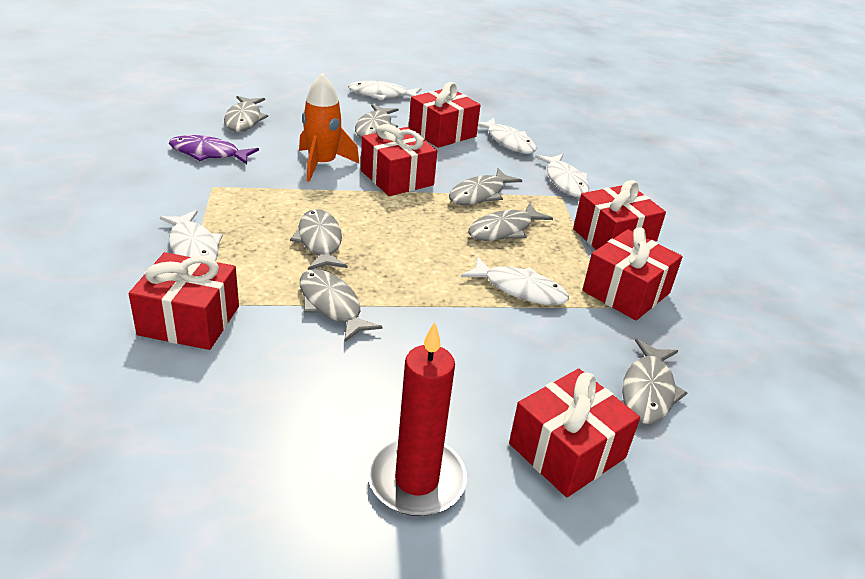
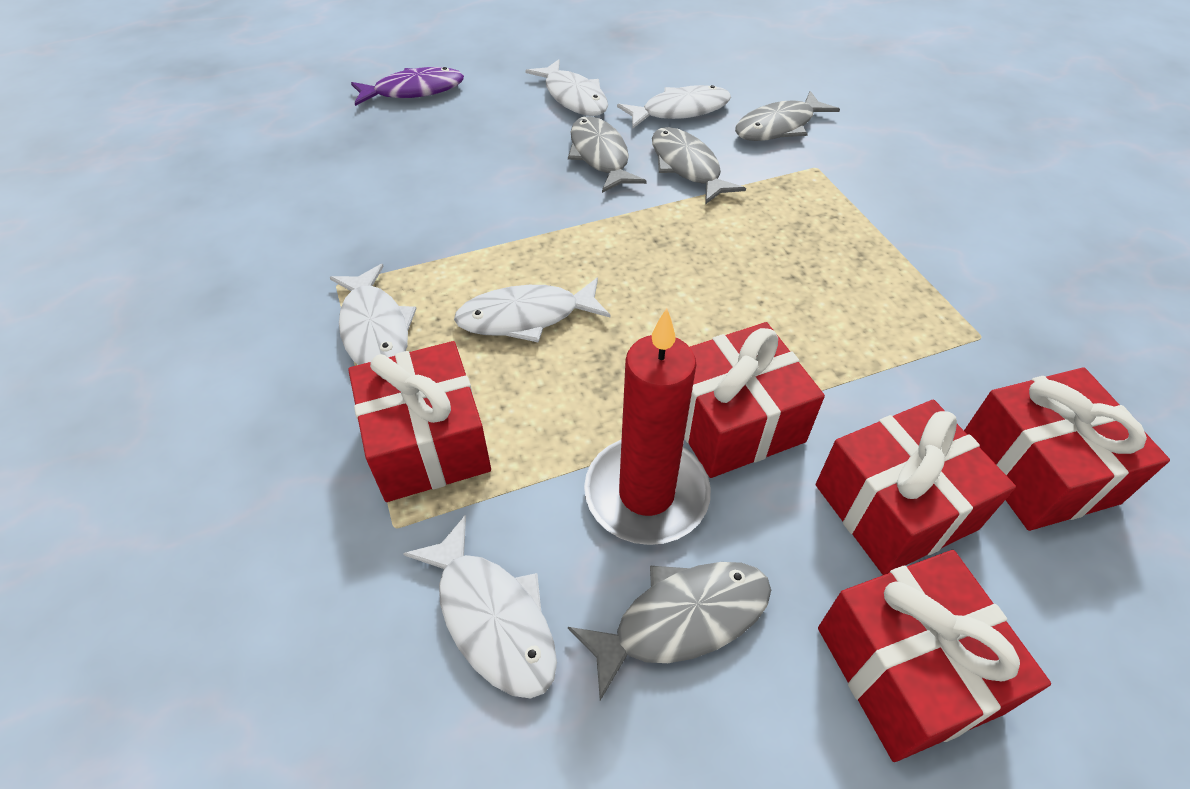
grey fish: 7 -> 4
orange rocket: 1 -> 0
red gift: 6 -> 5

